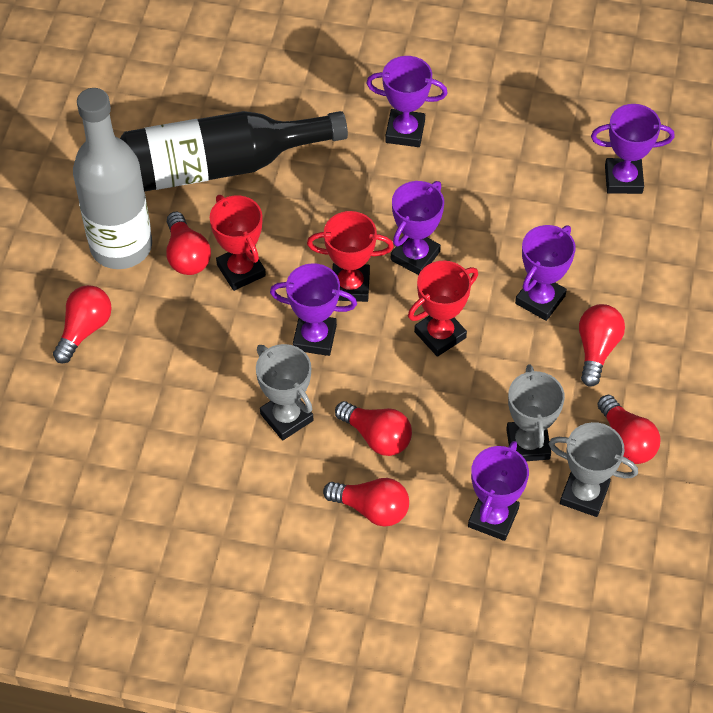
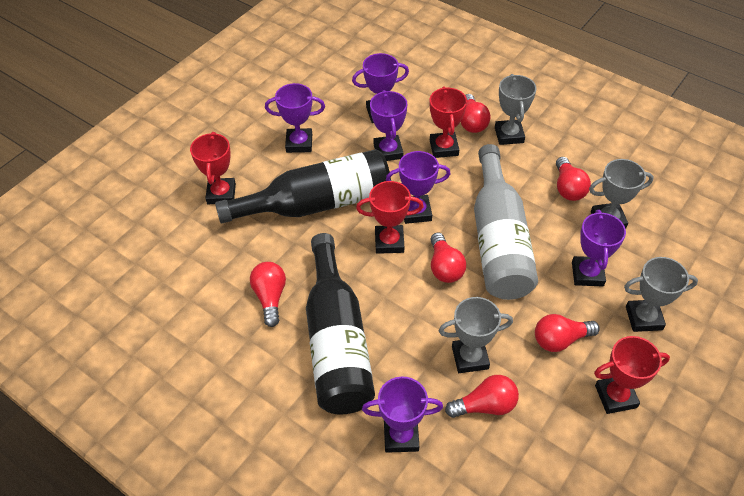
black bottle: 1 -> 2
grey trophy: 3 -> 4
red trophy: 3 -> 4

